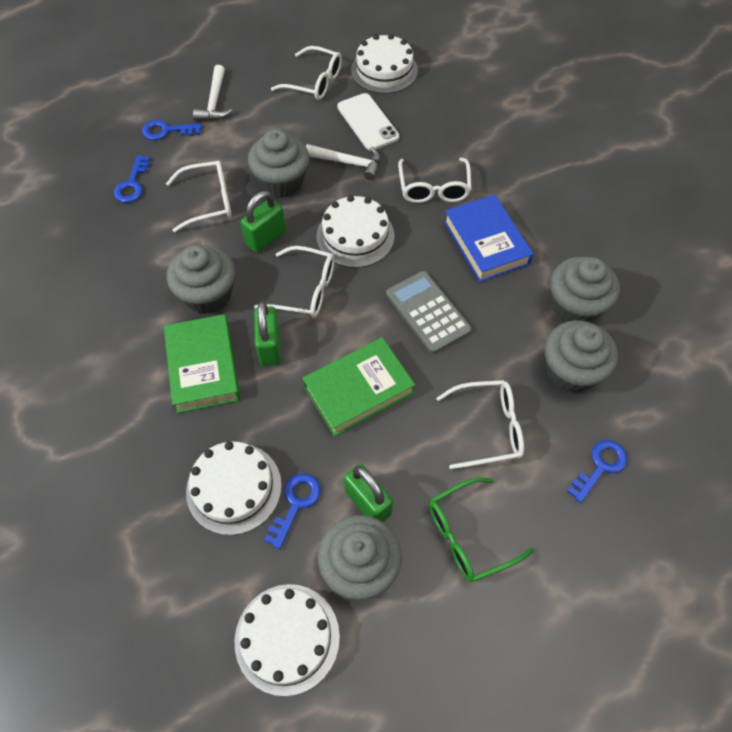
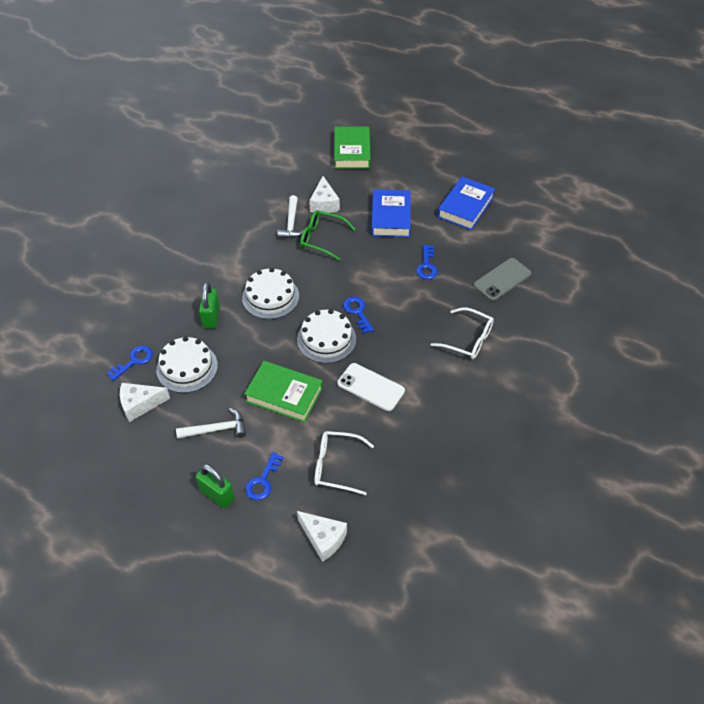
blue book: 1 -> 2
green padlock: 3 -> 2
grey calculator: 1 -> 0
grey cupcake: 5 -> 0
grey phone: 0 -> 1
white cake: 4 -> 3
white cheese: 0 -> 3
white glasses: 5 -> 2

